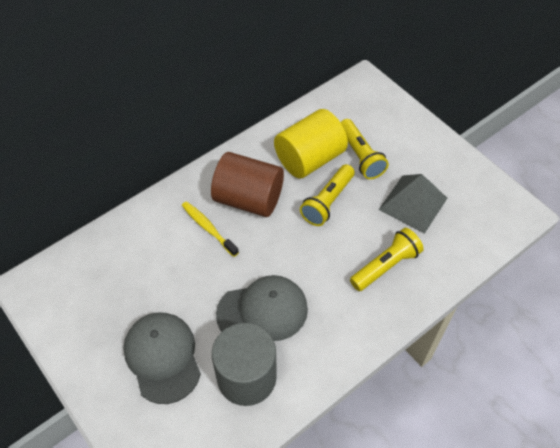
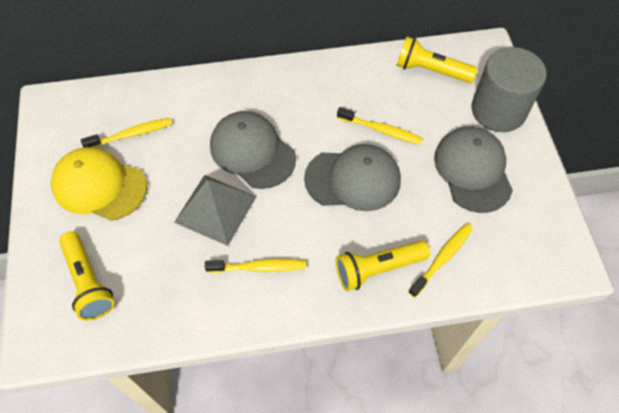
brown cylinder: 1 -> 0
grey cap: 2 -> 3
yellow cap: 0 -> 1
yellow cylinder: 1 -> 0
yellow toothbrush: 1 -> 4

